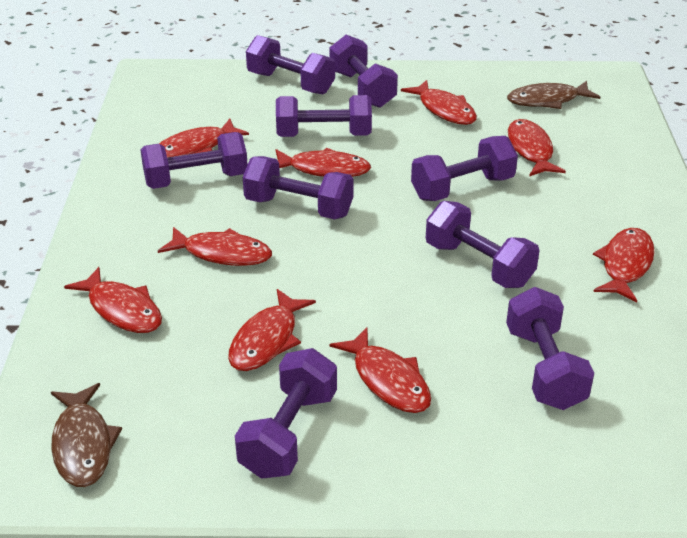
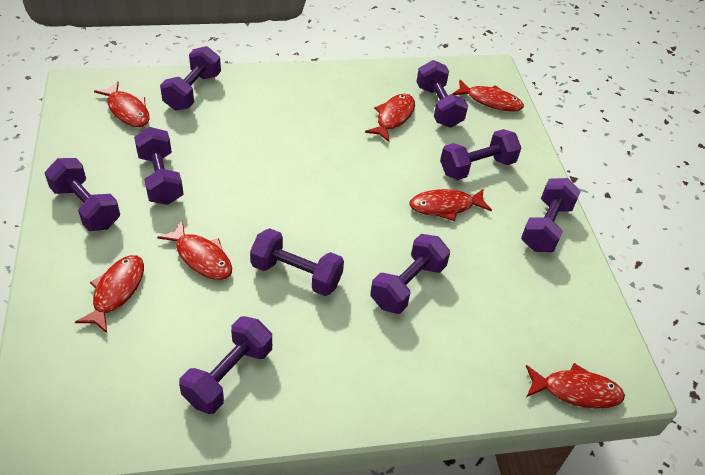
brown fish: 2 -> 0
red fish: 9 -> 7

